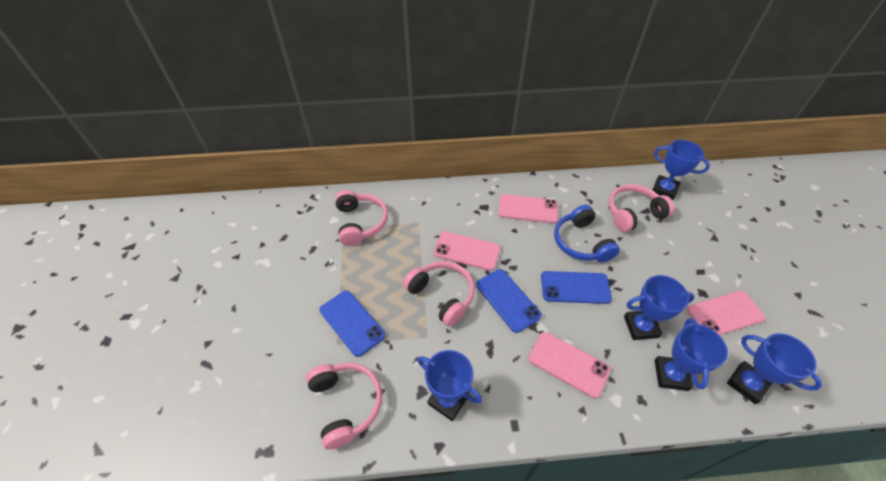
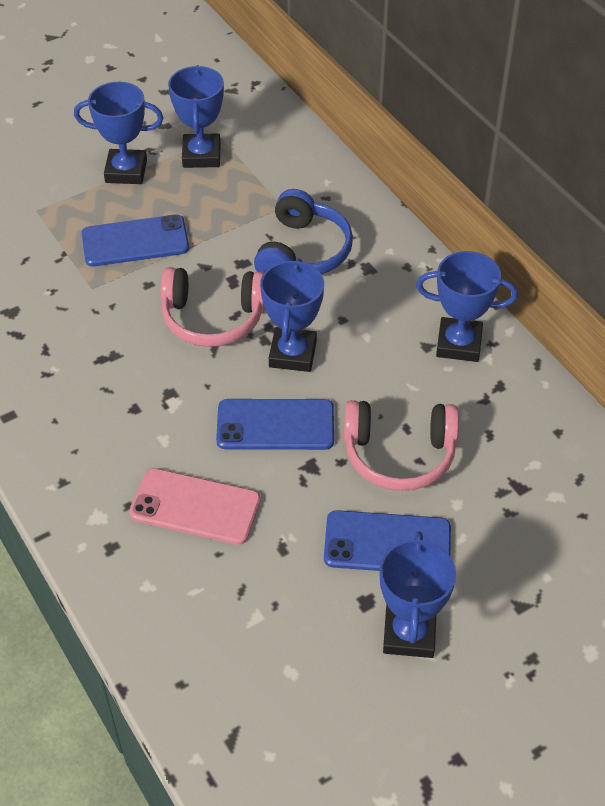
pink headphones: 4 -> 2
pink phone: 4 -> 1

